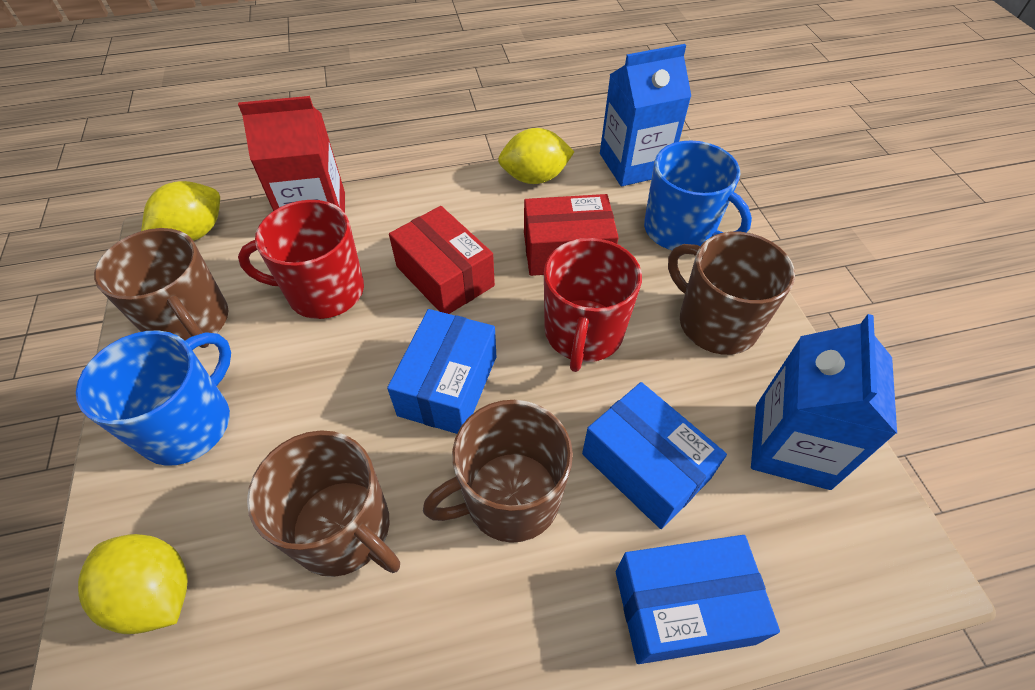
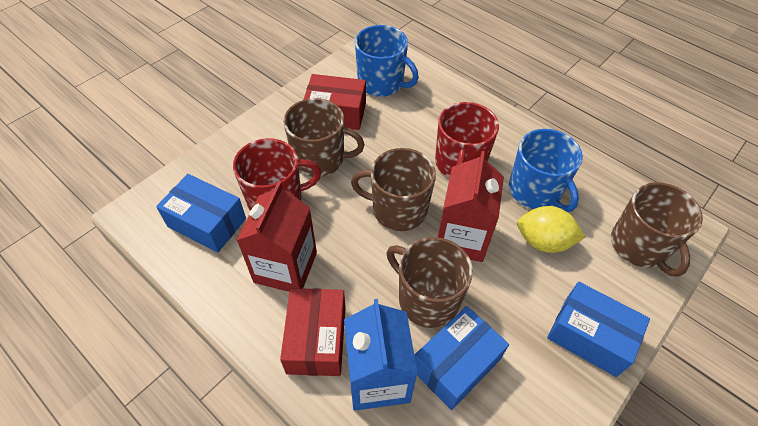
blue carton: 2 -> 1
red carton: 1 -> 2
yellow lemon: 3 -> 1

